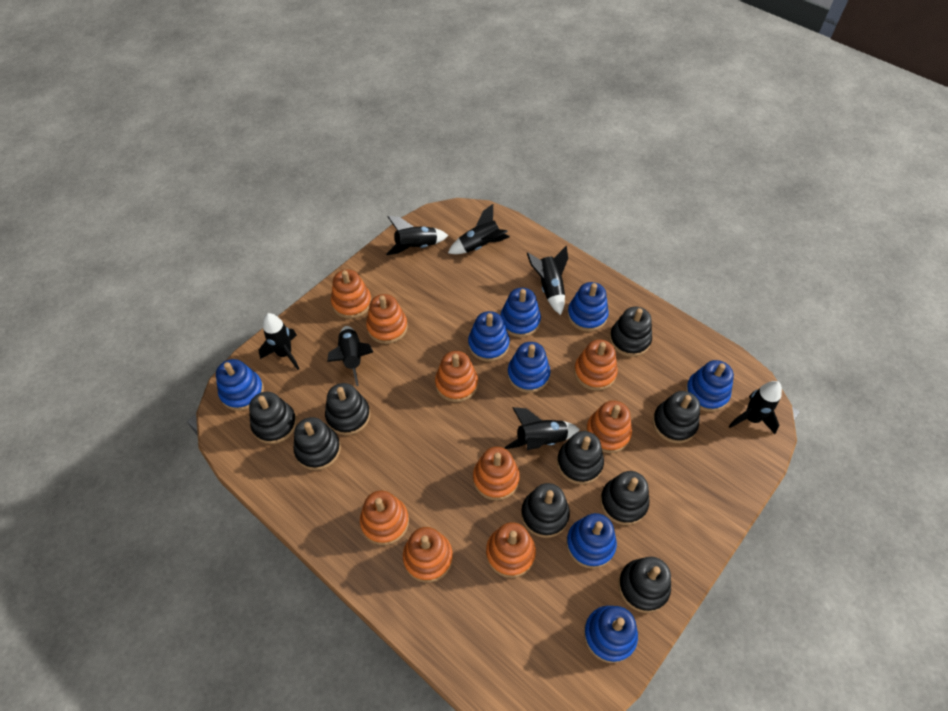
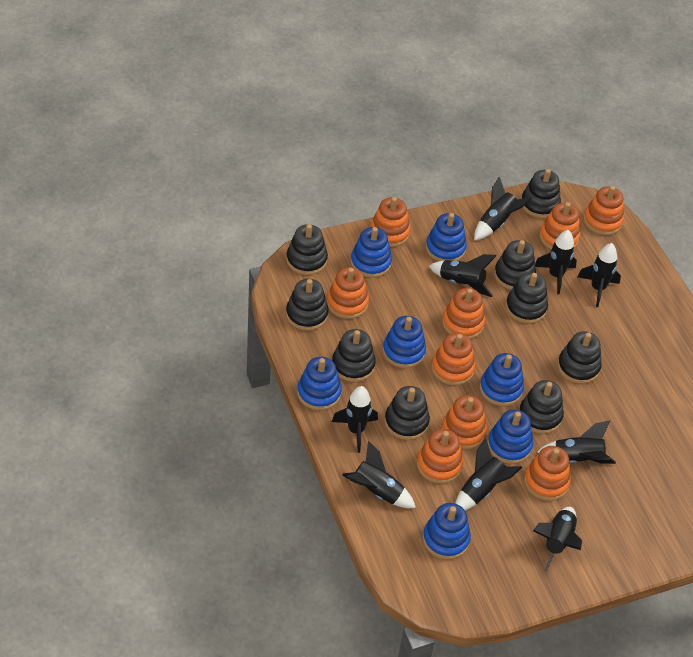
black rocket: 7 -> 9
blue stacking toy: 8 -> 7

